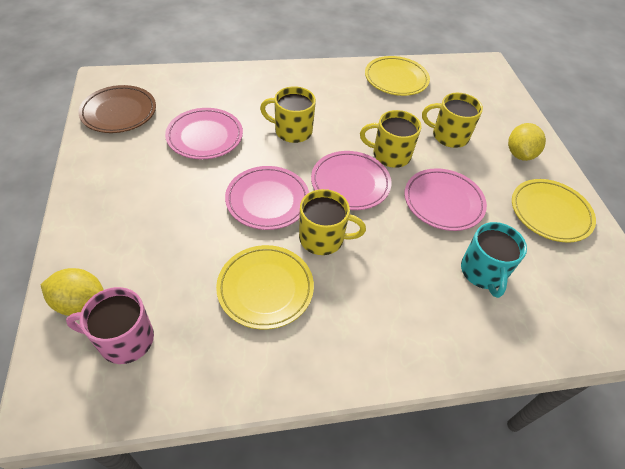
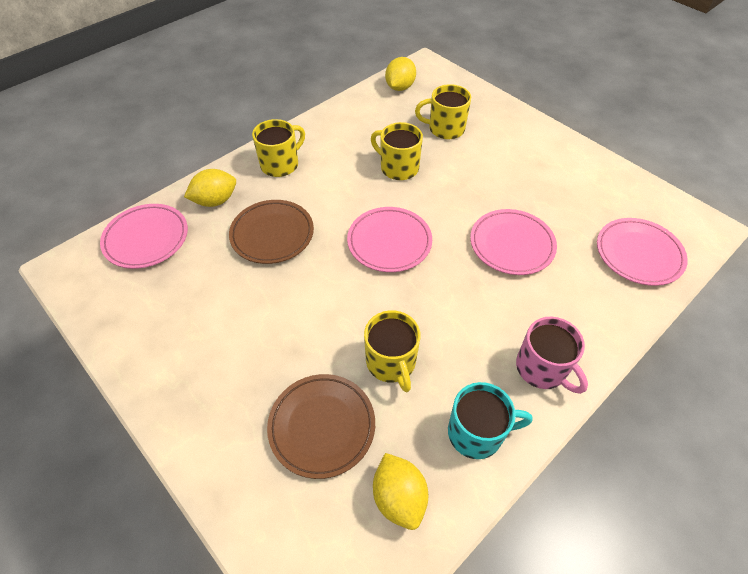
brown plate: 1 -> 2
yellow lemon: 2 -> 3
yellow plate: 3 -> 0

